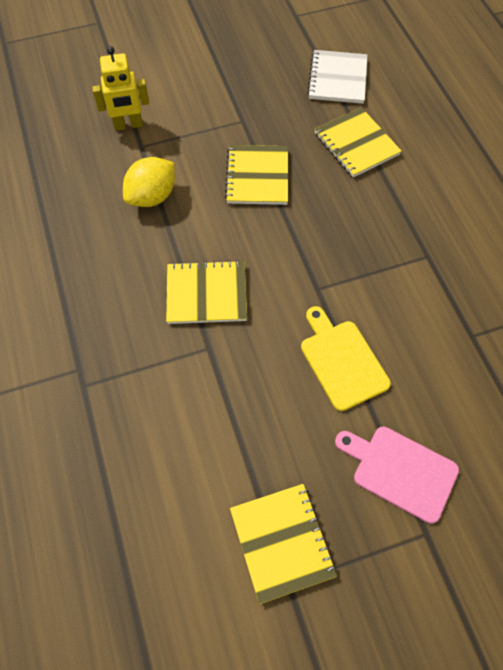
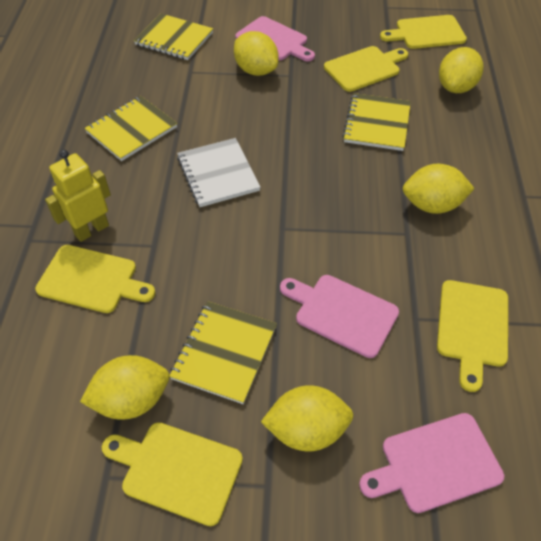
pink cutting board: 1 -> 3
yellow cutting board: 1 -> 5
yellow lemon: 1 -> 5

